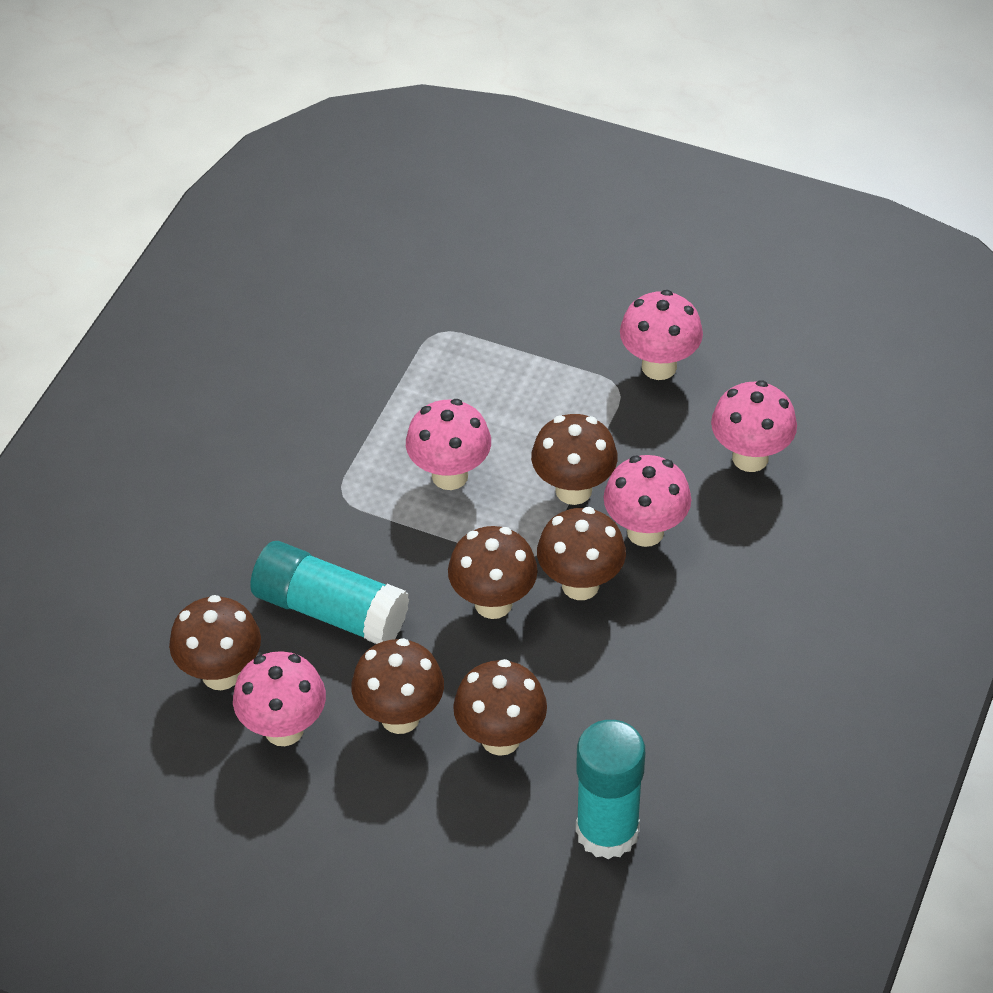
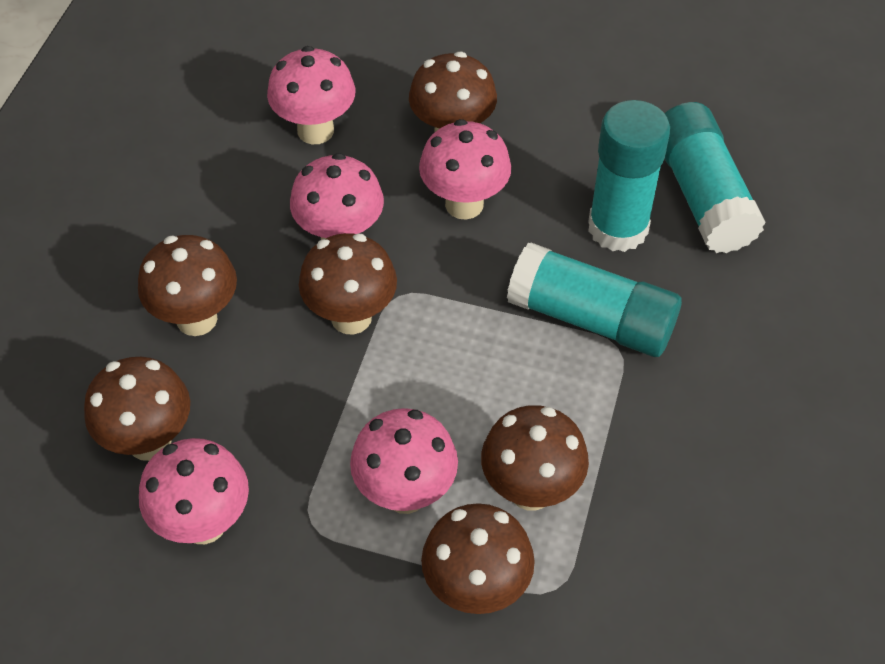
turquoise glue stick: 2 -> 3

